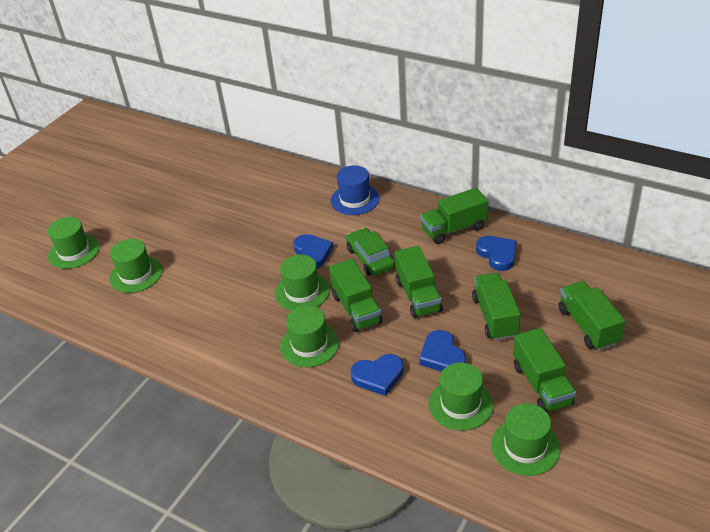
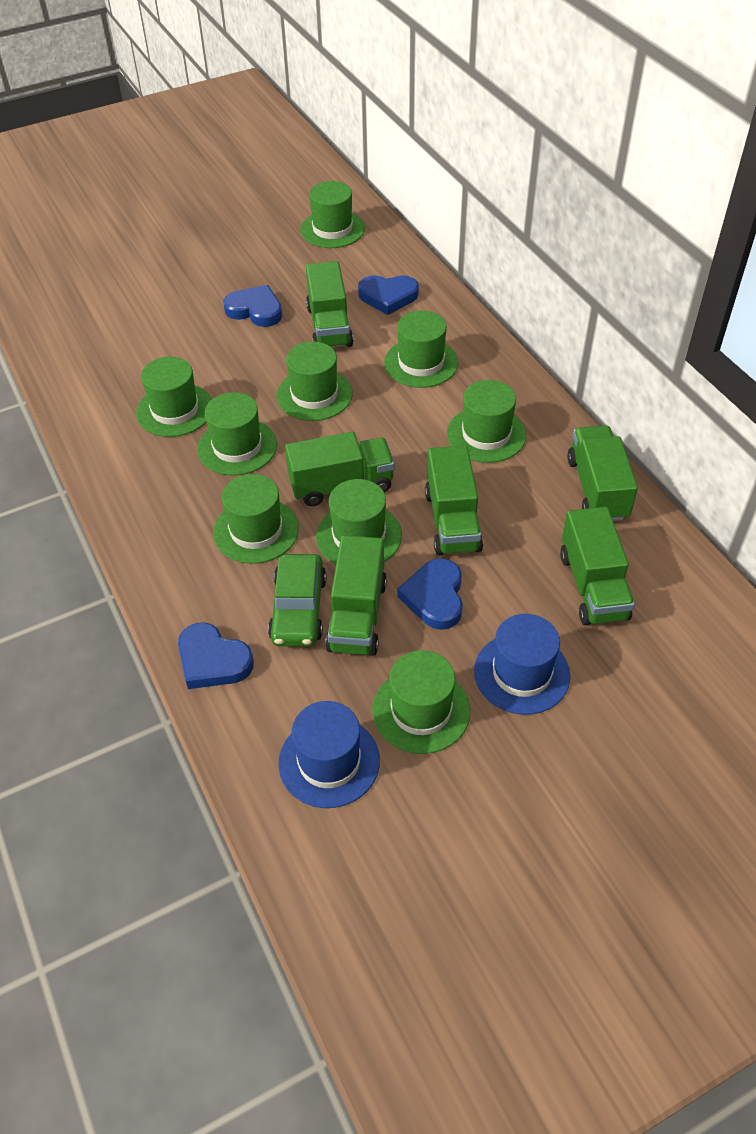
blue hat: 1 -> 2
green hat: 6 -> 9

